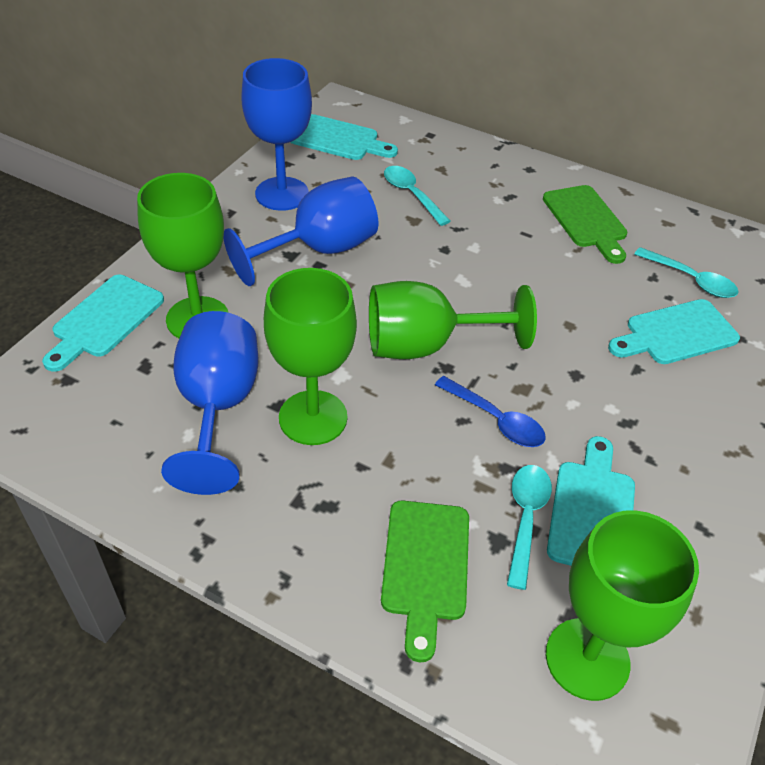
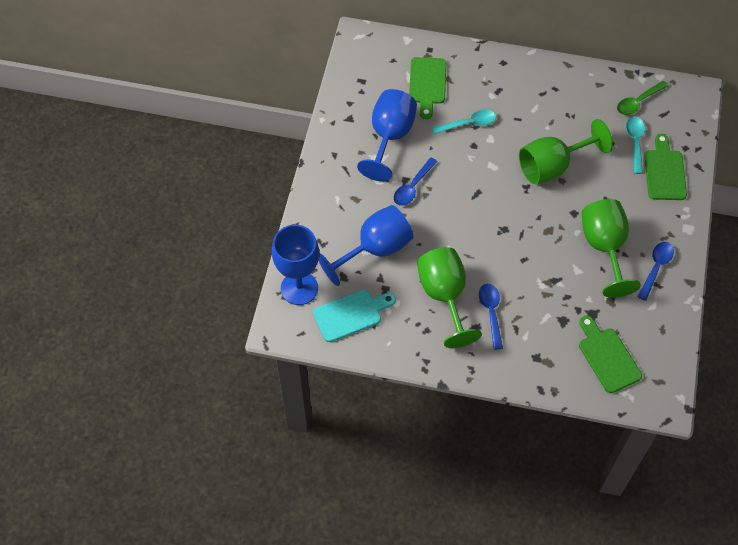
blue spoon: 1 -> 3
green cutting board: 2 -> 3
green goblet: 4 -> 3
green spoon: 0 -> 1
turquoise cutting board: 4 -> 1
turquoise spoon: 3 -> 2

